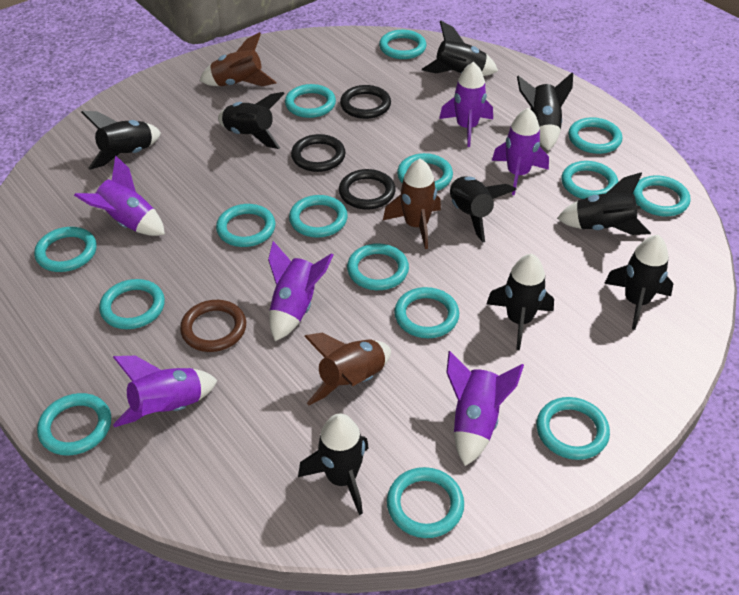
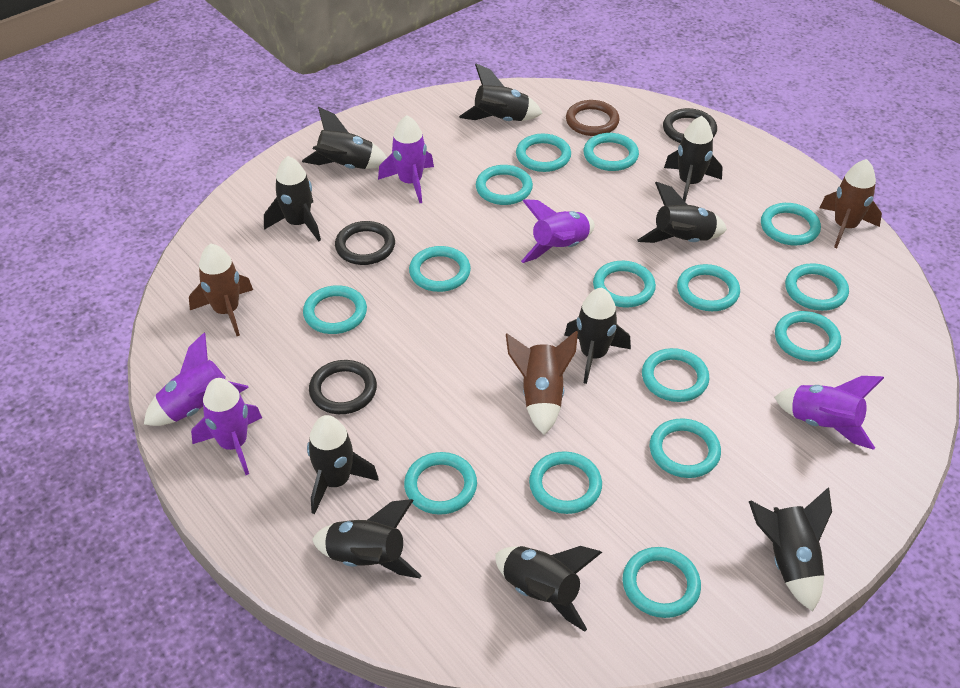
black rocket: 9 -> 10
purple rocket: 6 -> 5

